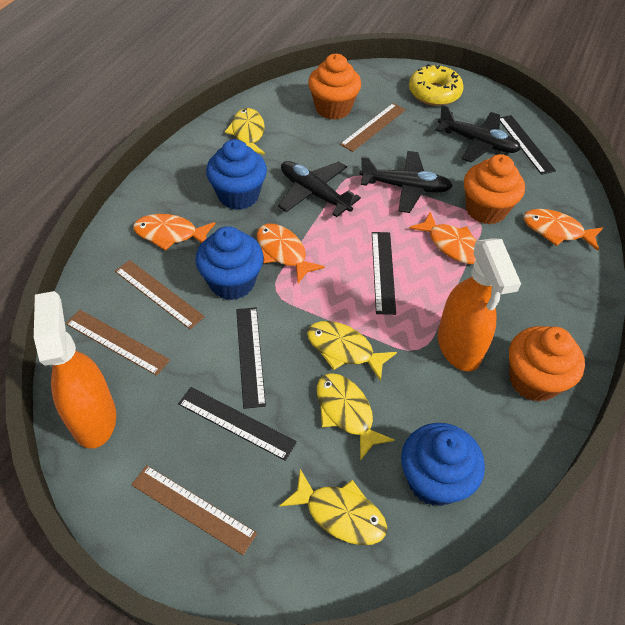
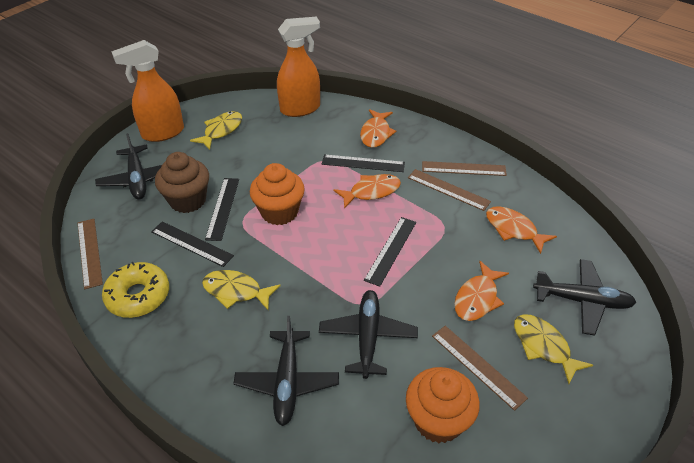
black plane: 3 -> 4
blue cupcake: 3 -> 0
brown cupcake: 0 -> 1
orange cupcake: 3 -> 2
yellow fish: 4 -> 3

